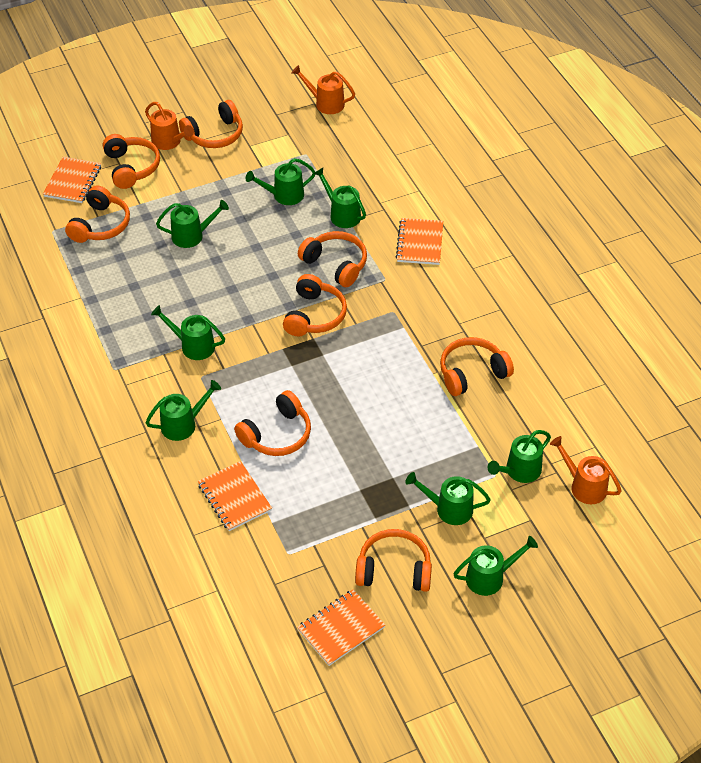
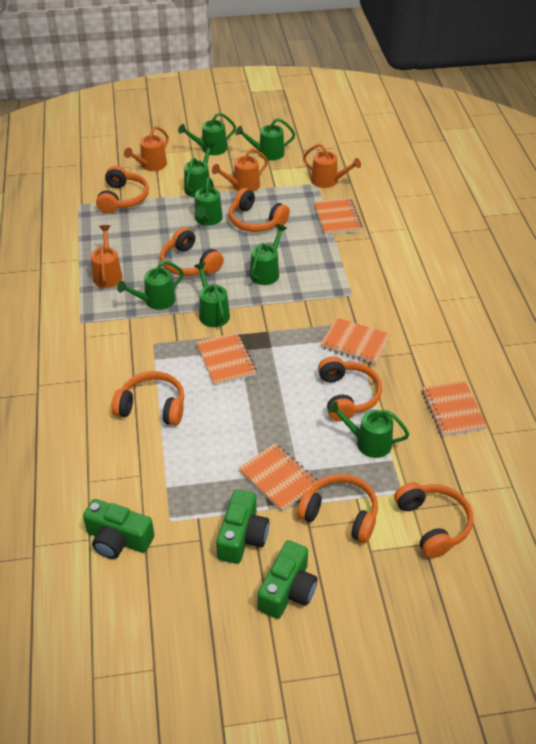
green camera: 0 -> 3
orange headphones: 8 -> 7
orange notebook: 4 -> 5
orange watering can: 3 -> 4

